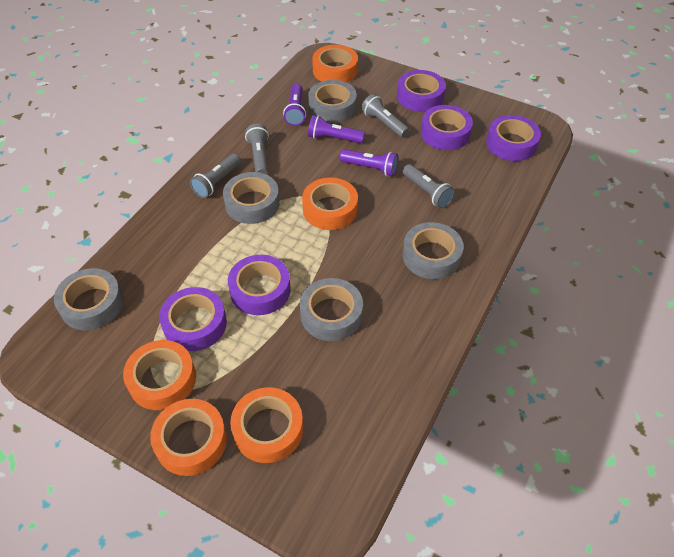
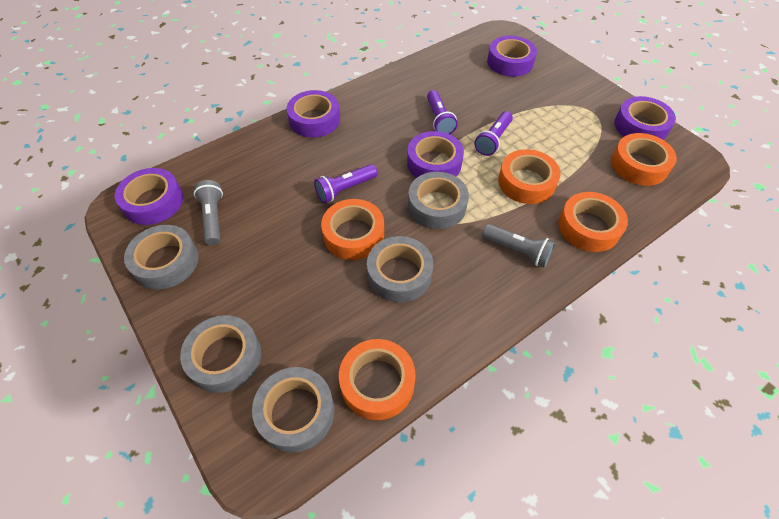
grey flashlight: 4 -> 2

